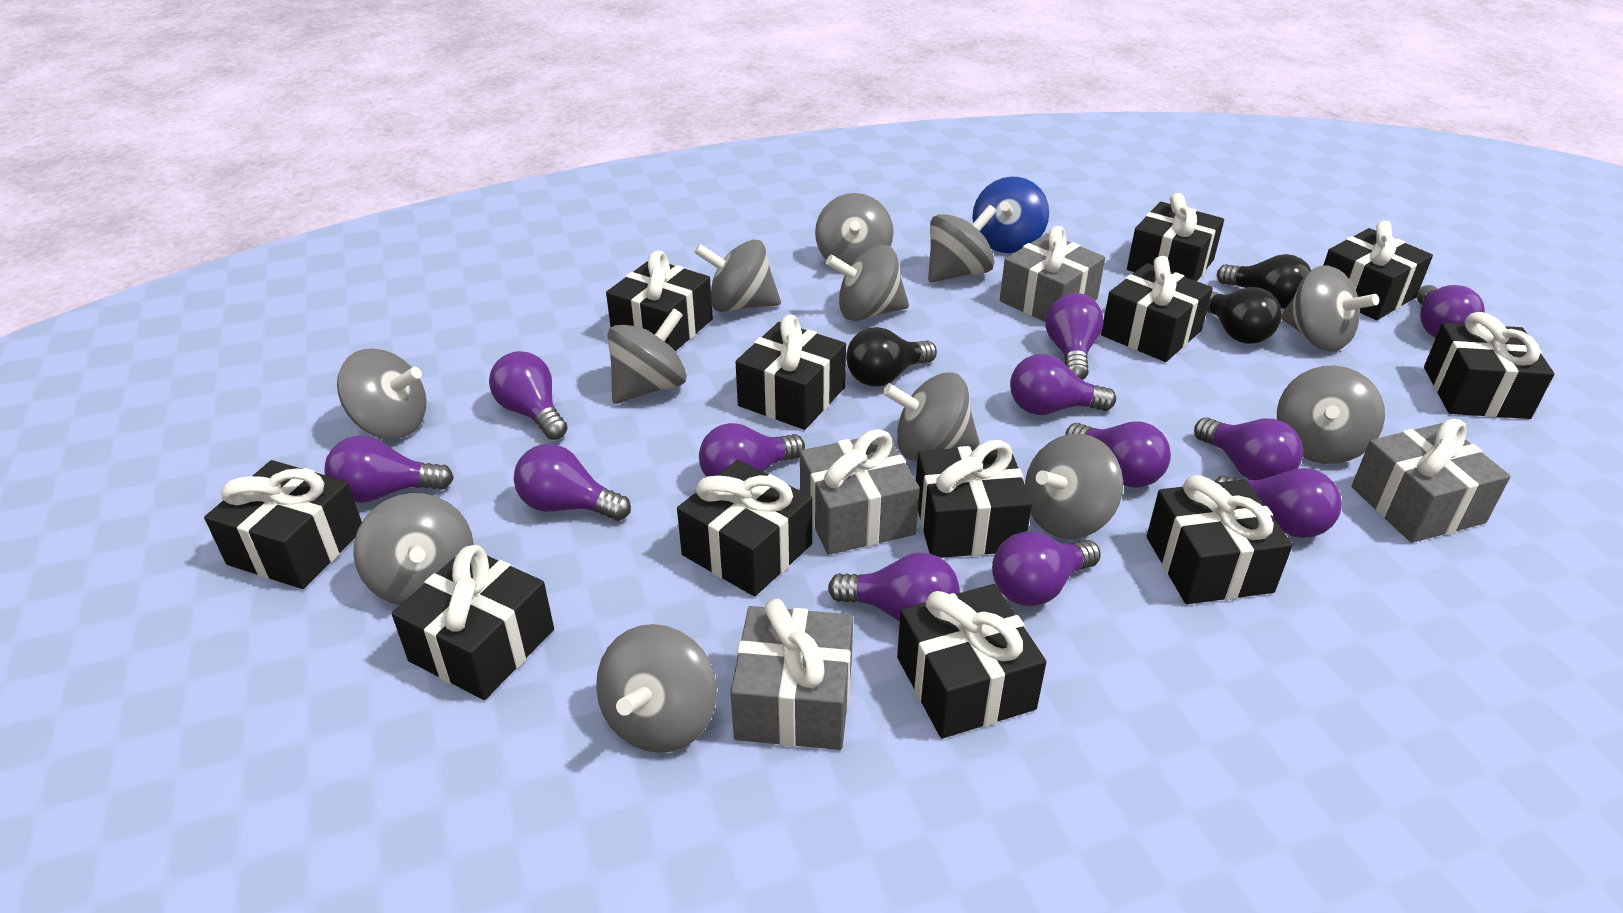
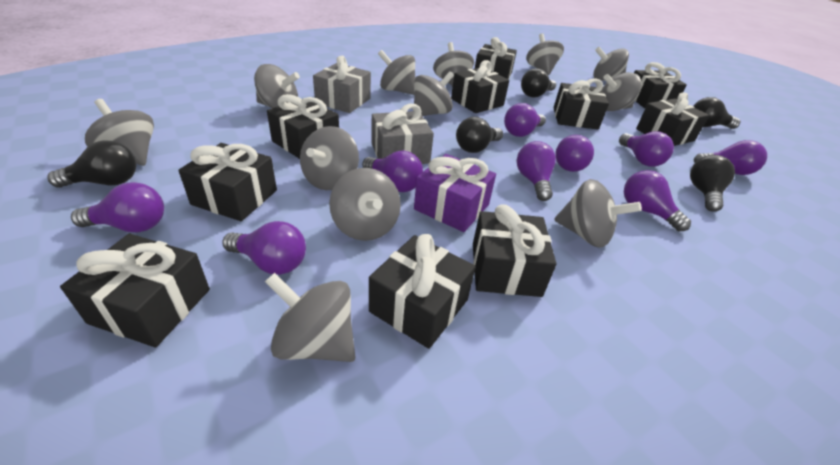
black gift: 12 -> 10
black light bulb: 3 -> 5
blue spinning top: 1 -> 0
grey gift: 4 -> 2
purple gift: 0 -> 1
purple light bulb: 12 -> 9

